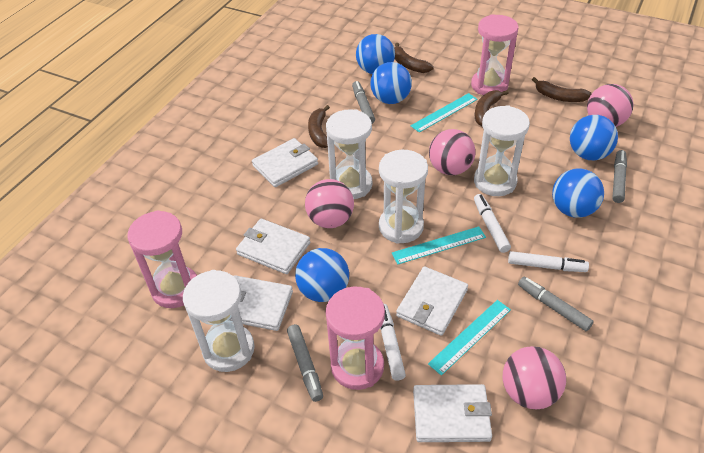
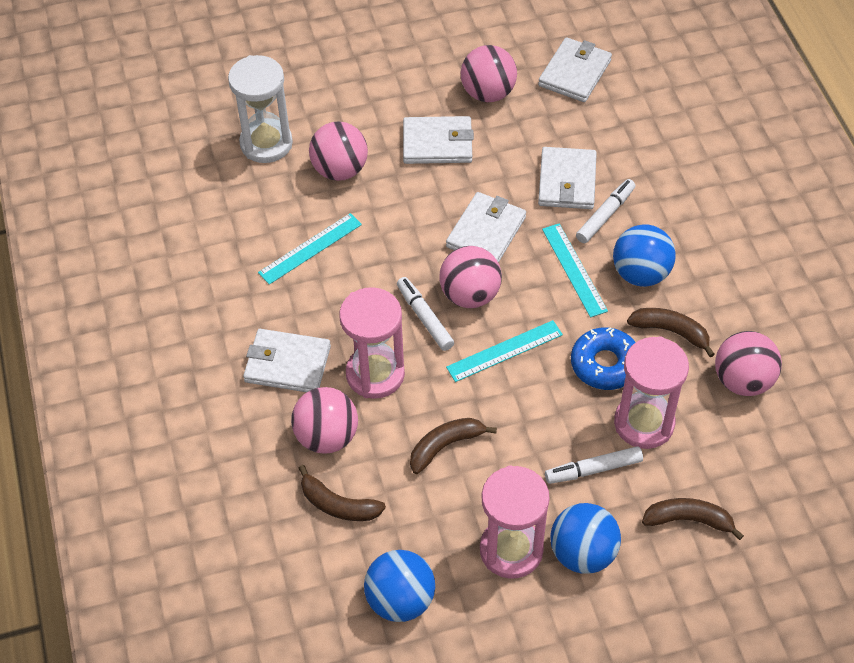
blue ball: 5 -> 3
blue donut: 0 -> 1
grey marker: 4 -> 0
pink ball: 4 -> 5
white hourglass: 4 -> 1

